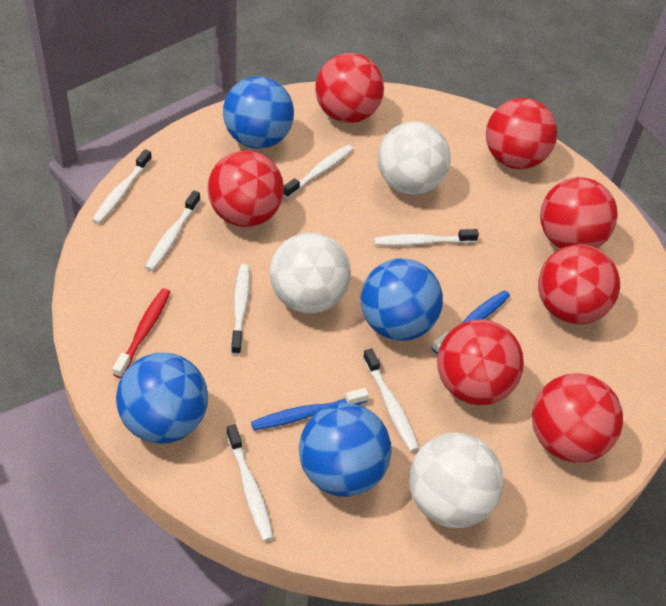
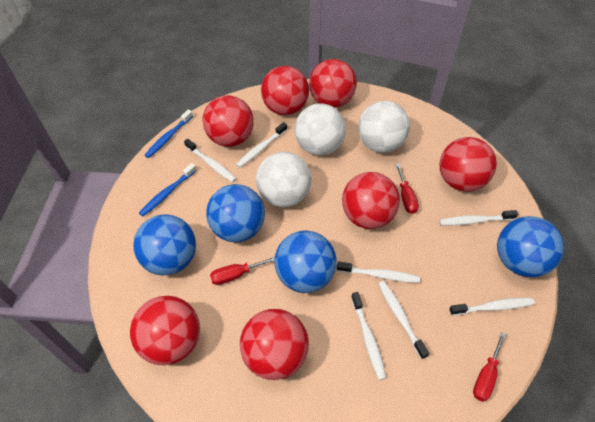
red screwdriver: 0 -> 3
red toothbrush: 1 -> 0

